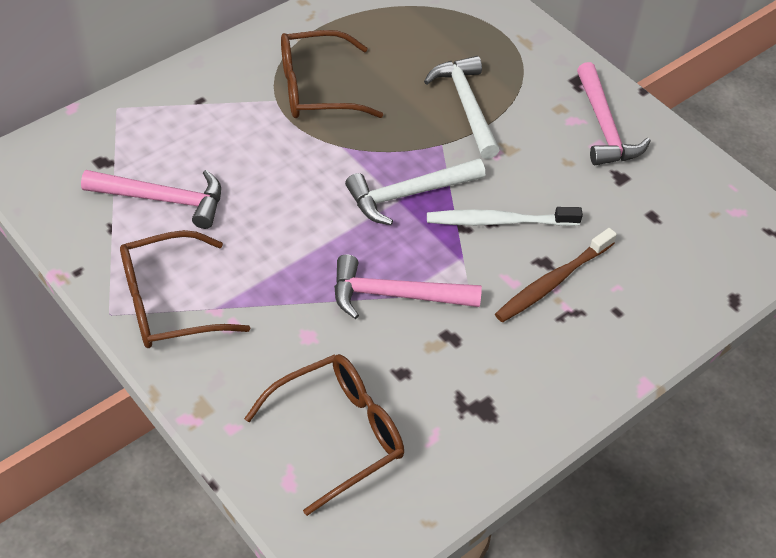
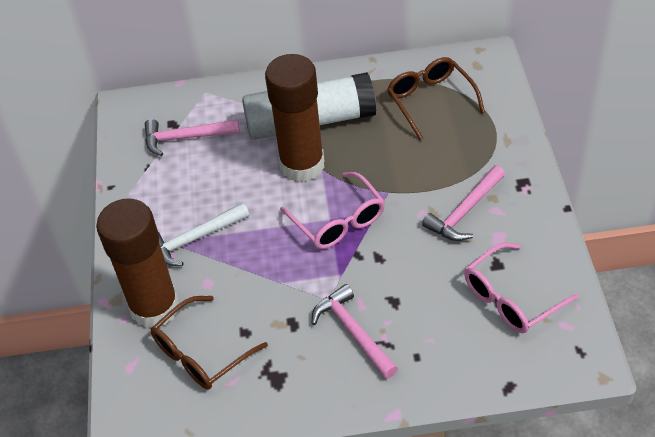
brown glasses: 3 -> 2
brown glue stick: 0 -> 2
brown toothbrush: 1 -> 0
pink glasses: 0 -> 2
white glue stick: 0 -> 1
white hammer: 2 -> 1
white toothbrush: 1 -> 0

